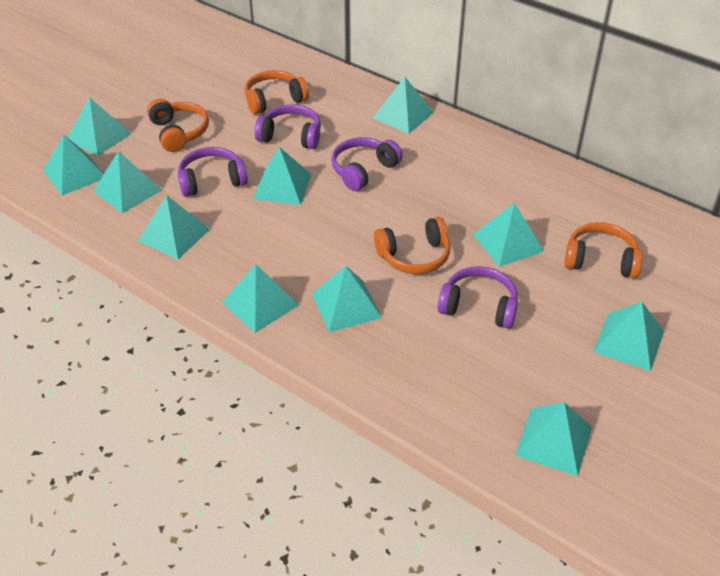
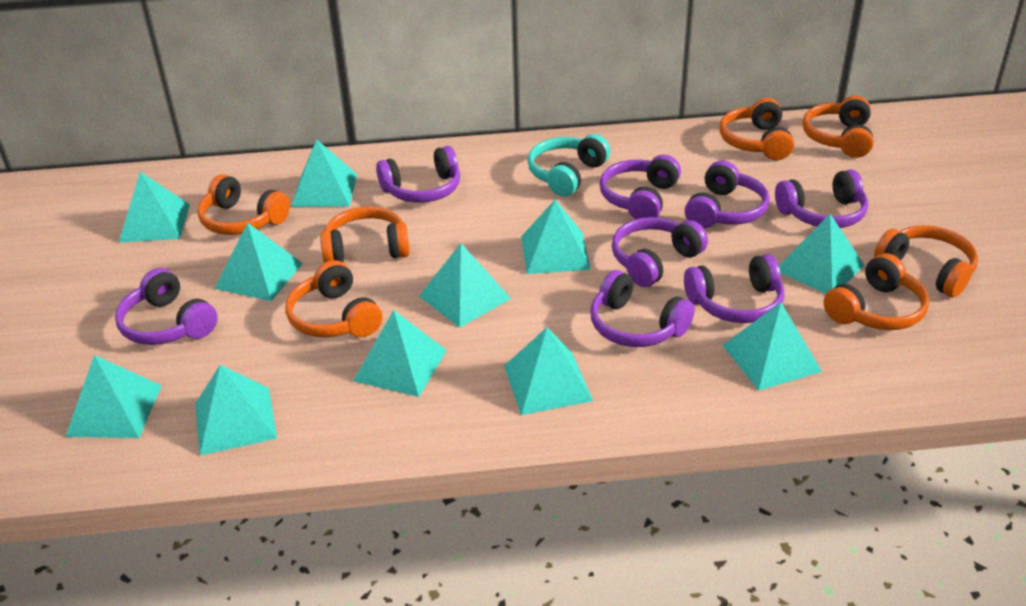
orange headphones: 4 -> 7
purple headphones: 4 -> 8
turquoise headphones: 0 -> 1

